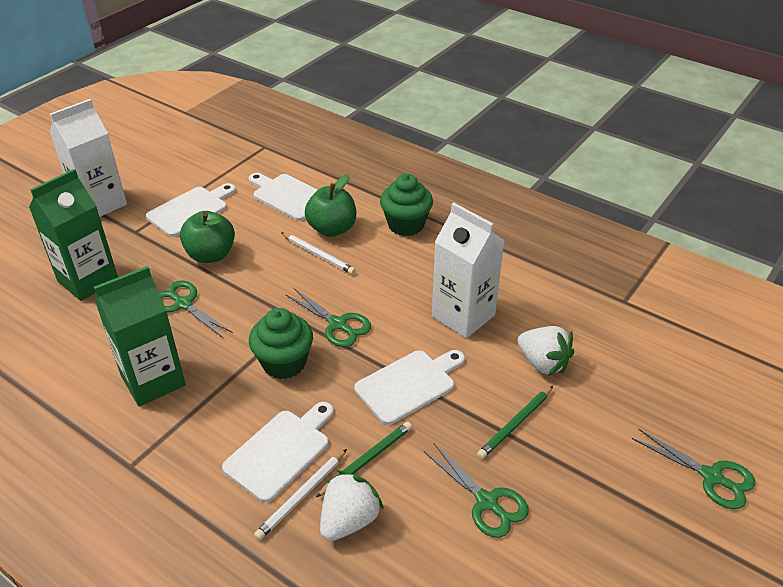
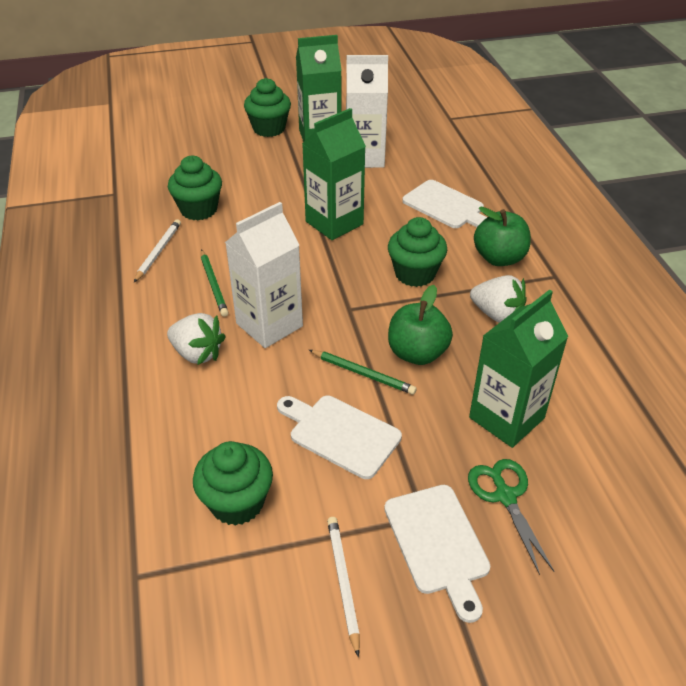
green carton: 2 -> 3
green cupcake: 2 -> 4
green scissors: 4 -> 1
white cutting board: 4 -> 3

